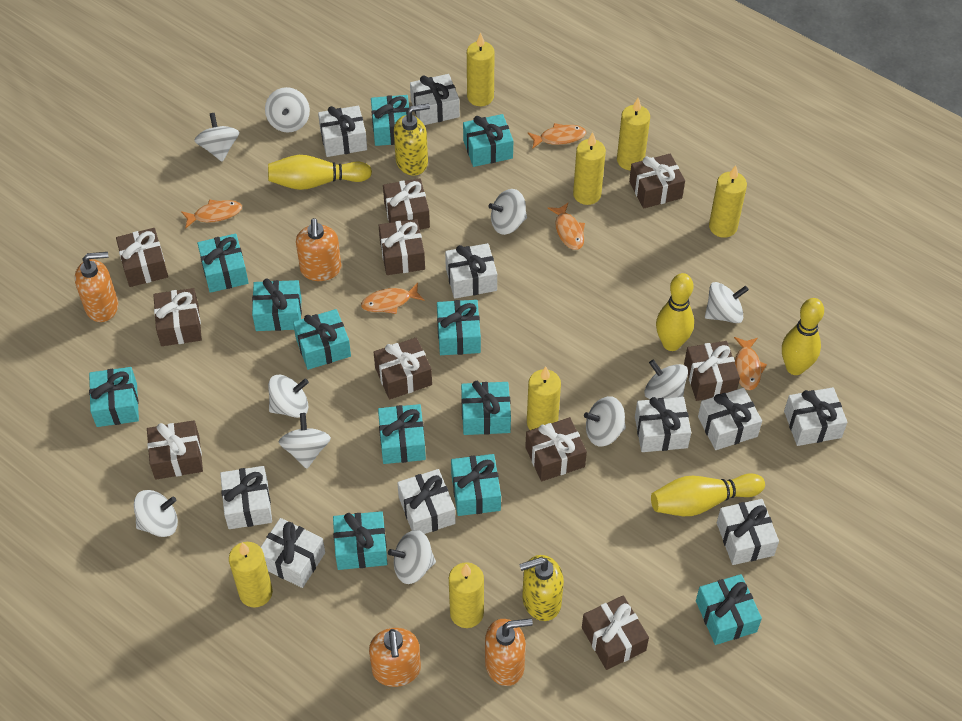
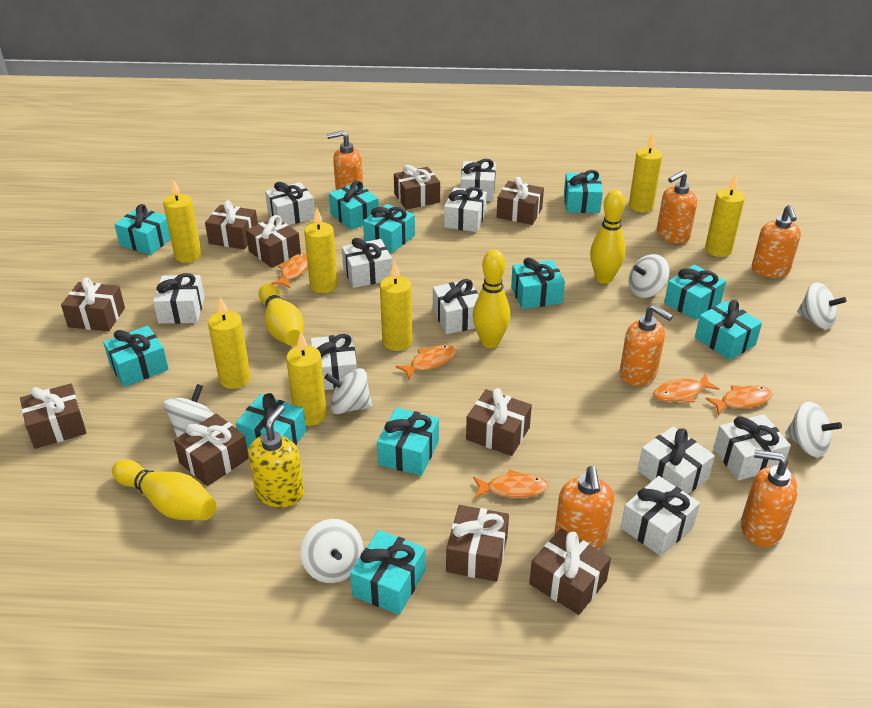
orange soap dispenser: 4 -> 6
turquoise gift: 12 -> 11
white spinning top: 10 -> 6
yellow soap dispenser: 2 -> 1

